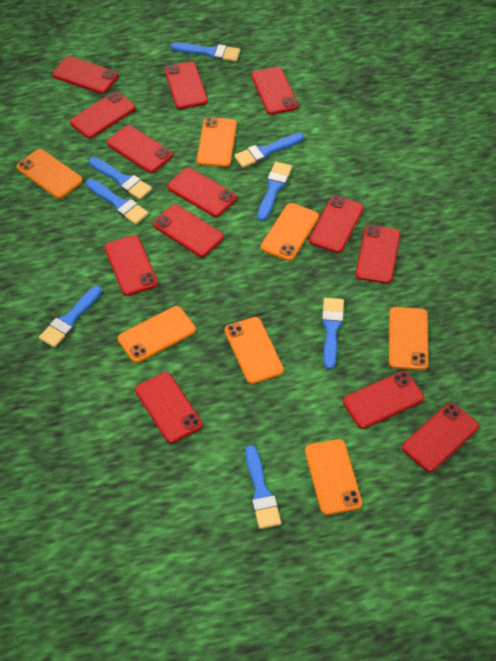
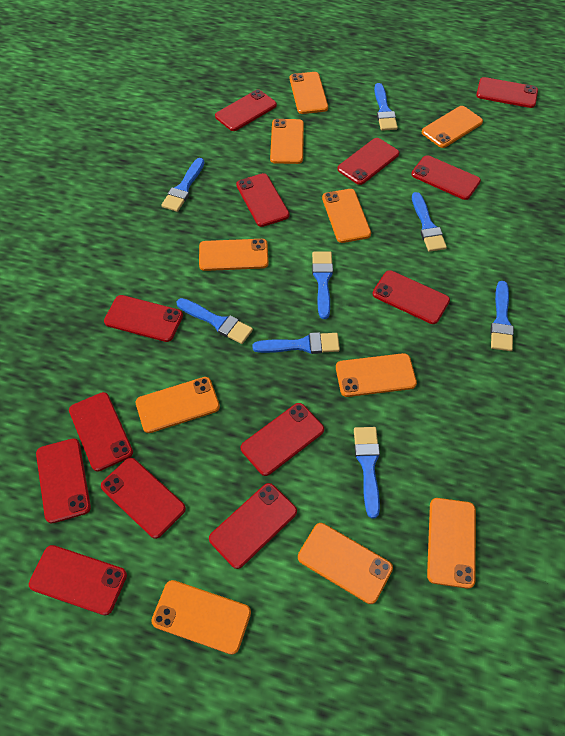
orange phone: 7 -> 10

